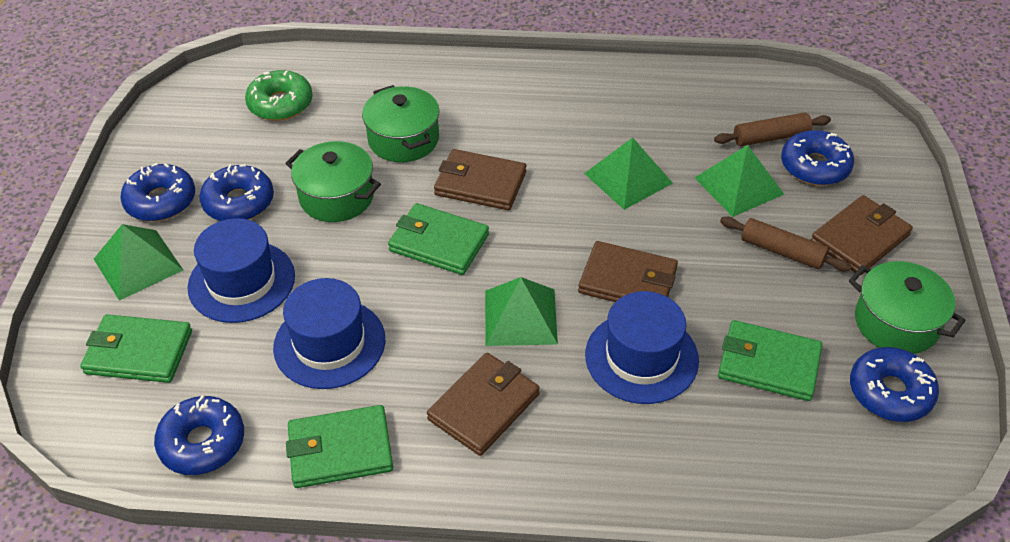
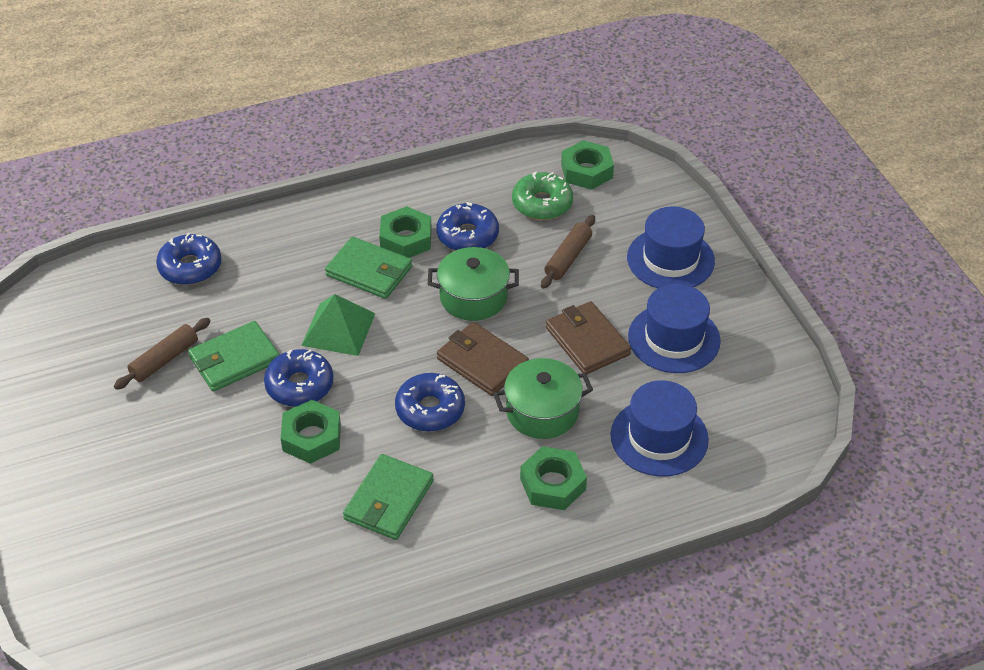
blue donut: 5 -> 4
brown wallet: 4 -> 2
green nut: 0 -> 4
green pot: 3 -> 2
green pyramid: 4 -> 1
green wallet: 4 -> 3

